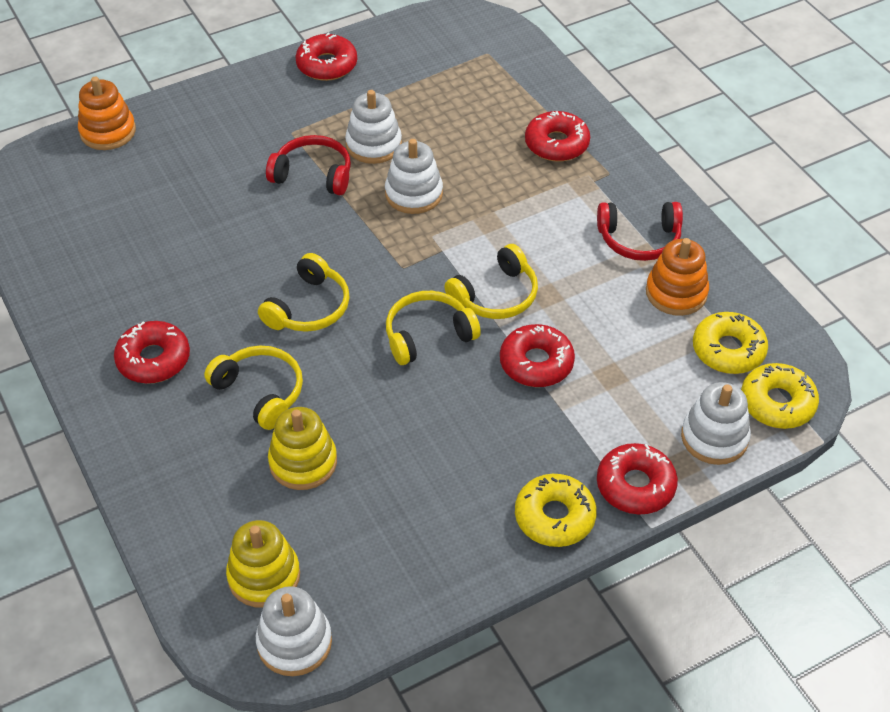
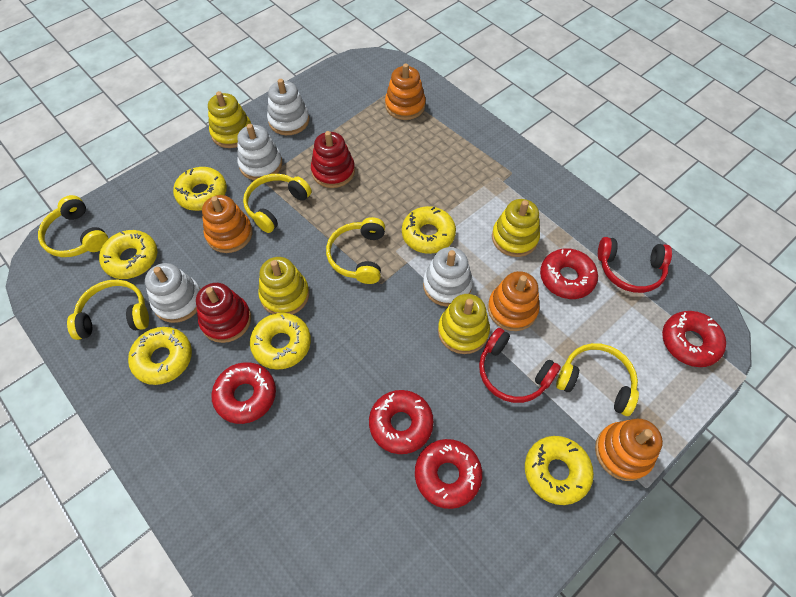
orange stacking toy: 2 -> 4
red stacking toy: 0 -> 2
yellow donut: 3 -> 6
yellow headphones: 4 -> 5
yellow stacking toy: 2 -> 4

